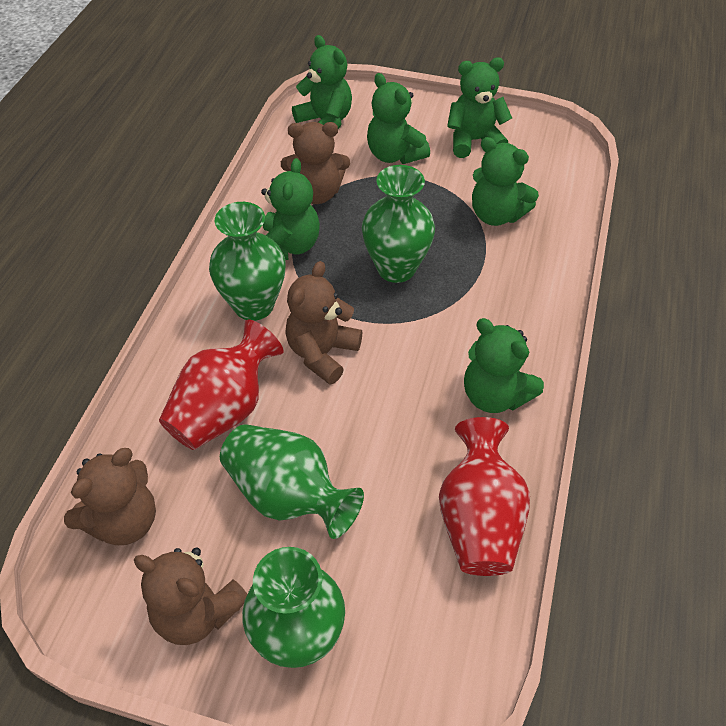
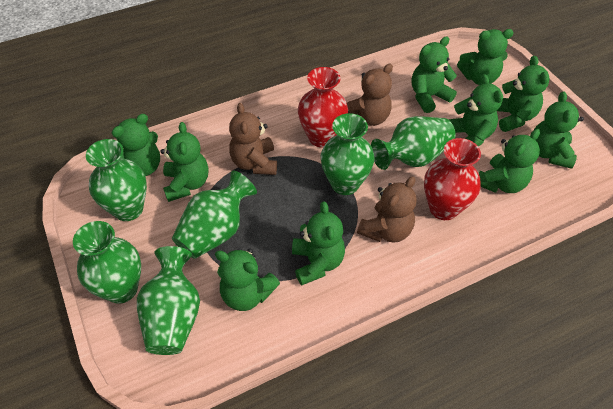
brown teddy bear: 4 -> 3
green teddy bear: 6 -> 10
green vase: 4 -> 6

